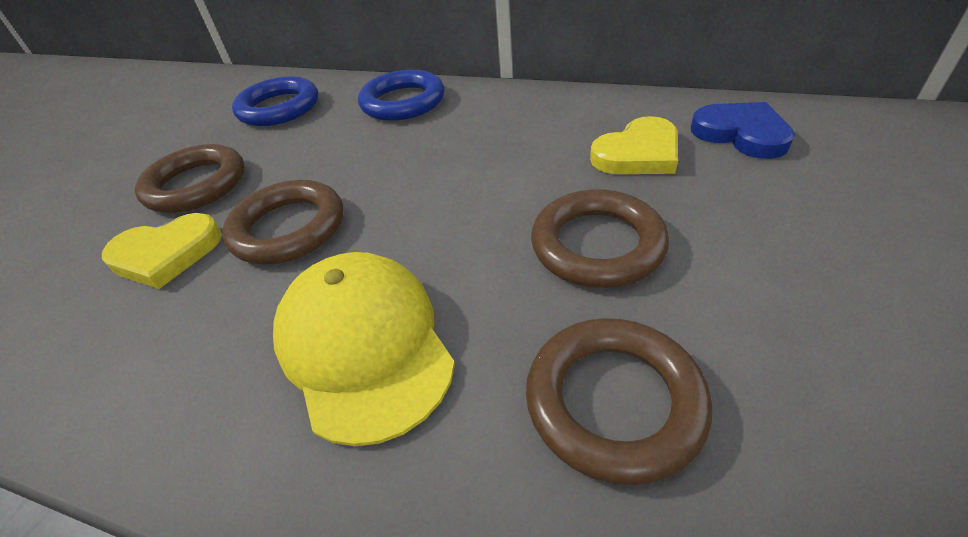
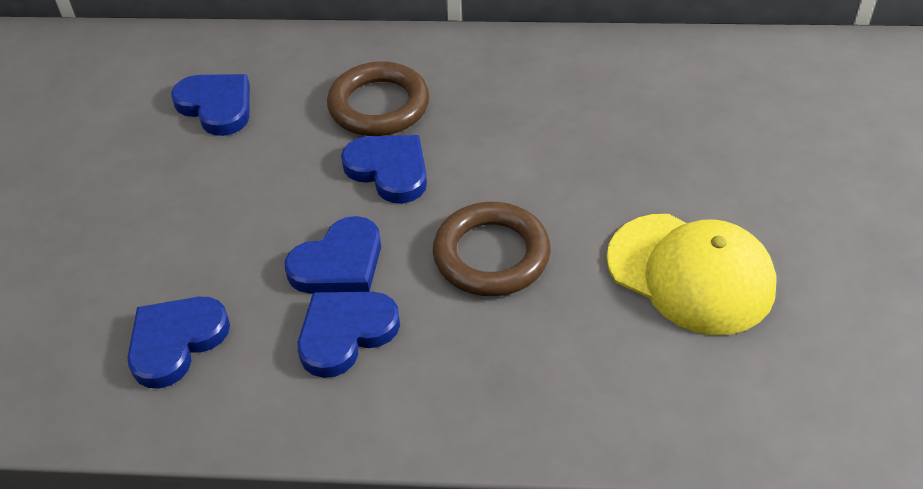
blue heart: 1 -> 5
blue ring: 2 -> 0
brown ring: 4 -> 2
yellow heart: 2 -> 0

